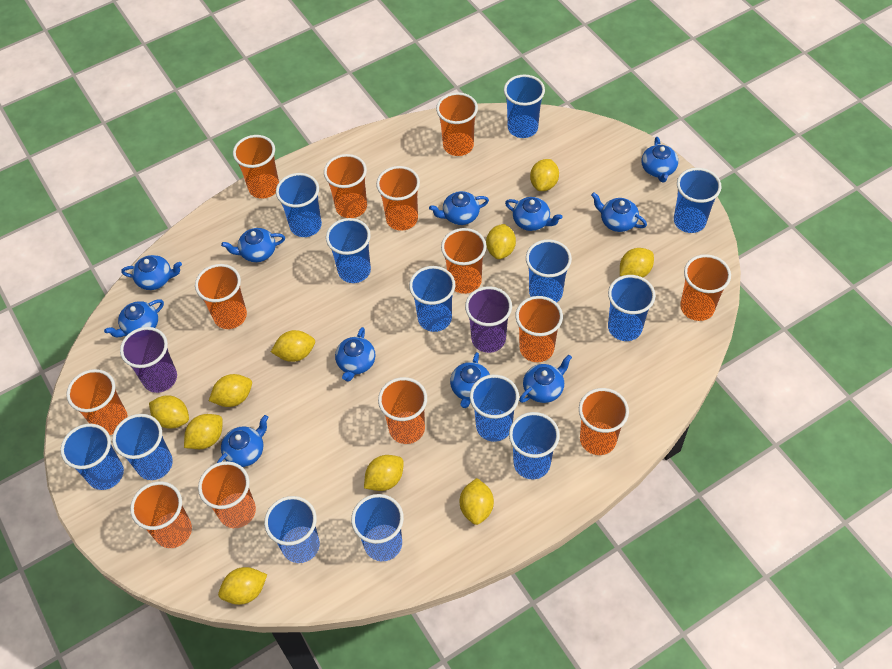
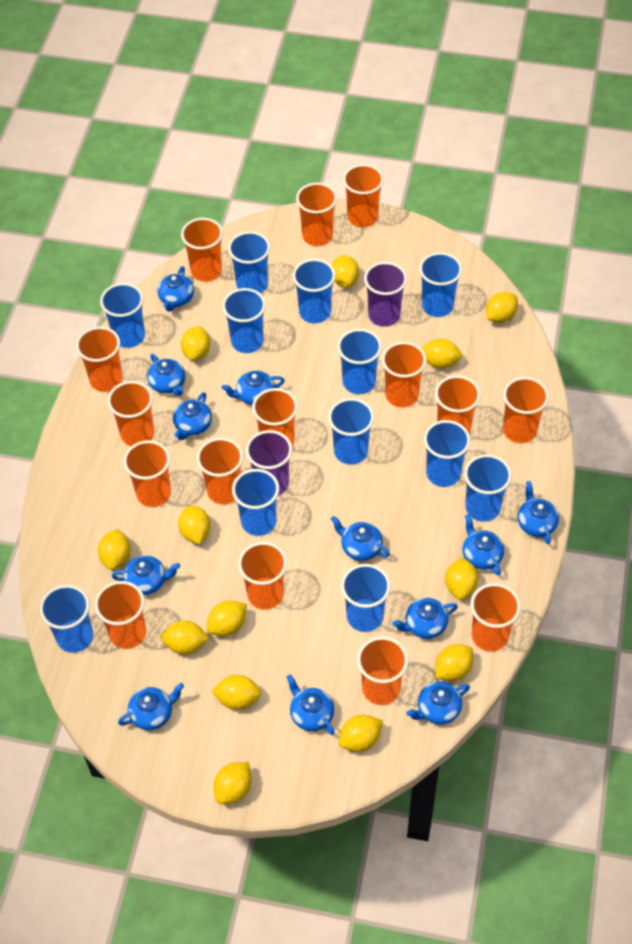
blue cup: 13 -> 12
blue teapot: 11 -> 12
orange cup: 13 -> 15
yellow lemon: 10 -> 13

